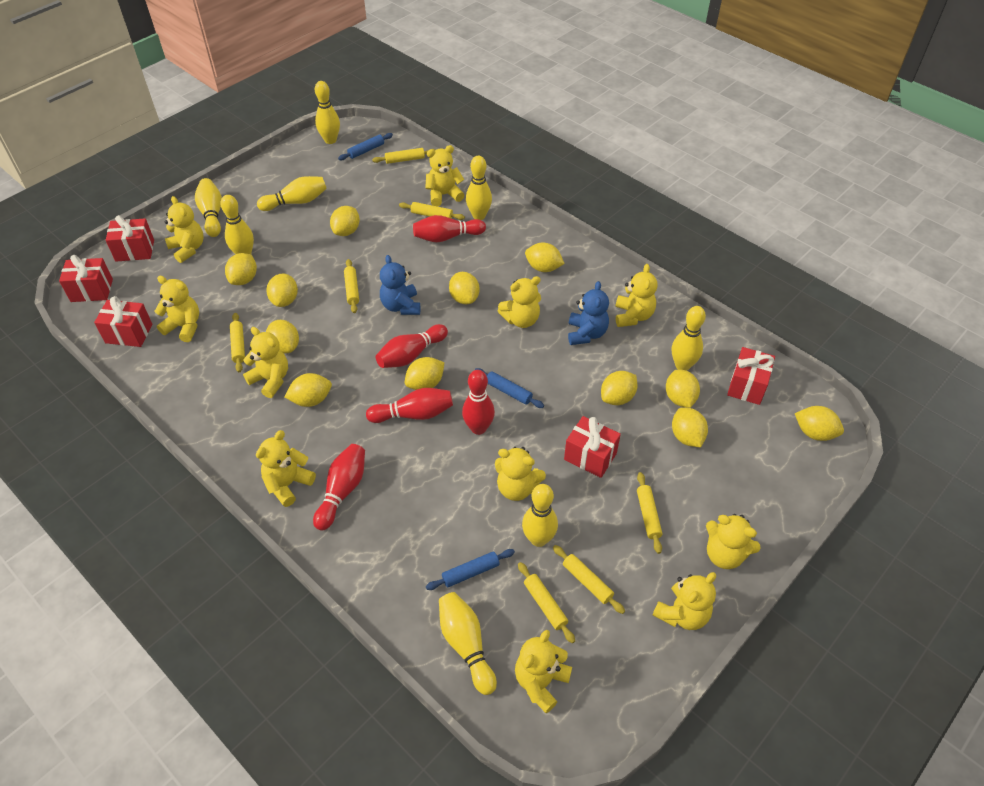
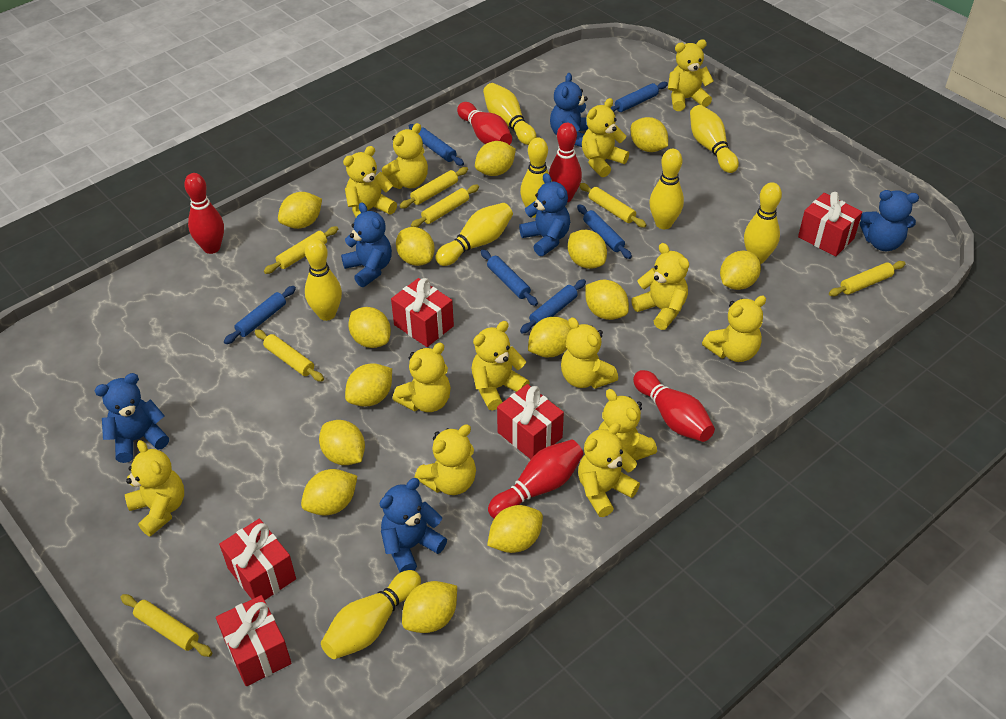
blue rolling pin: 3 -> 6
blue teddy bear: 2 -> 6
yellow lemon: 12 -> 14
yellow teddy bear: 11 -> 13

